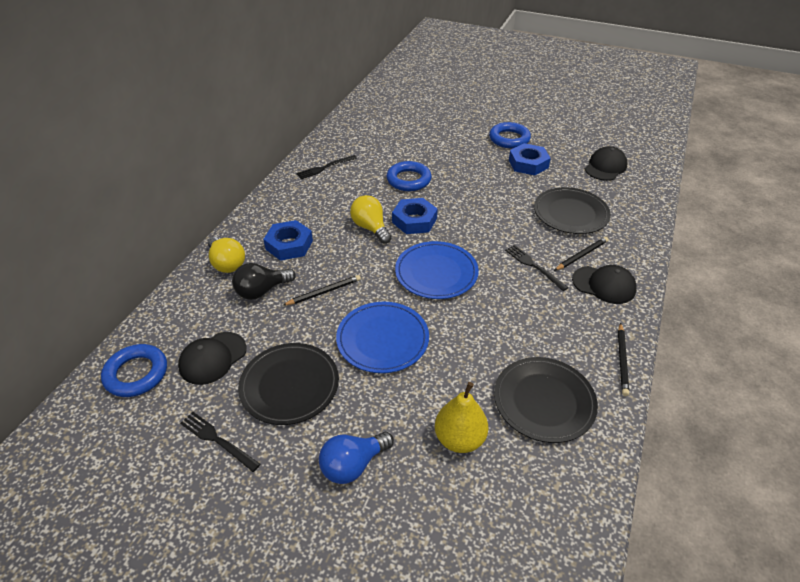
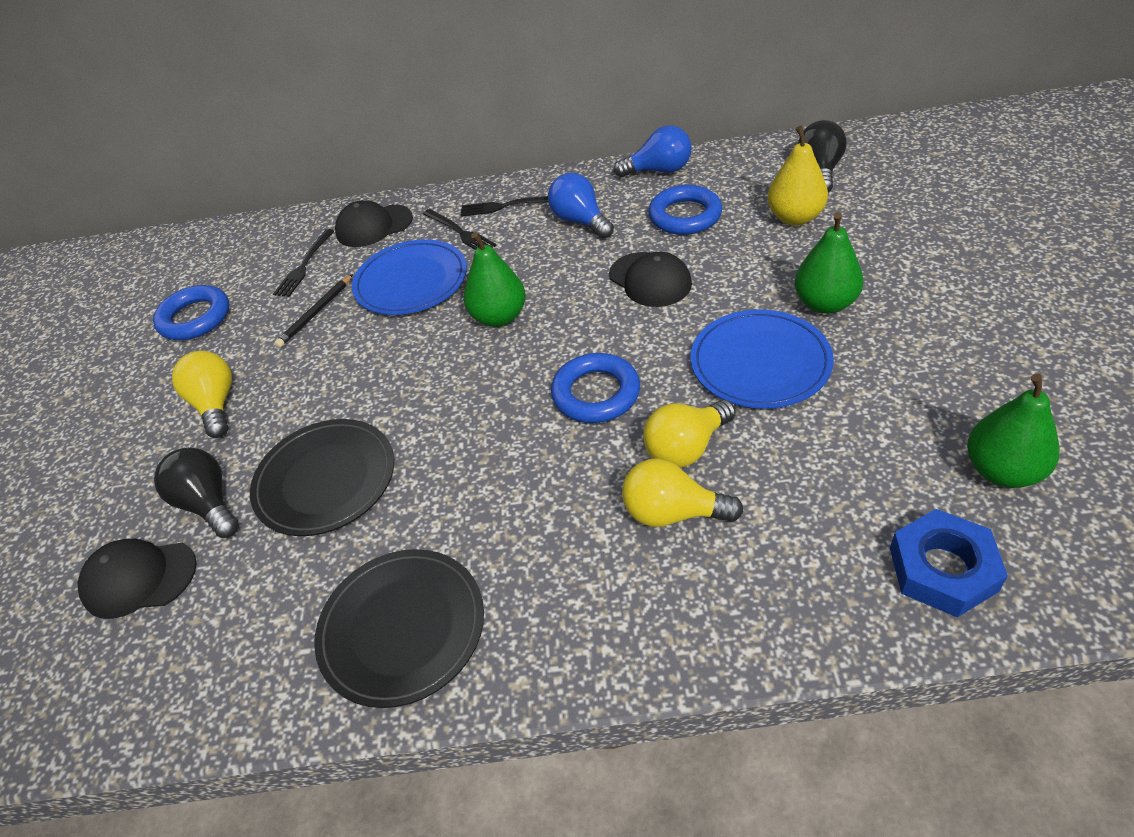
black light bulb: 1 -> 2
black pencil: 3 -> 1
black plate: 3 -> 2
blue light bulb: 1 -> 2
blue nut: 3 -> 1
green pear: 0 -> 3
yellow light bulb: 2 -> 3

